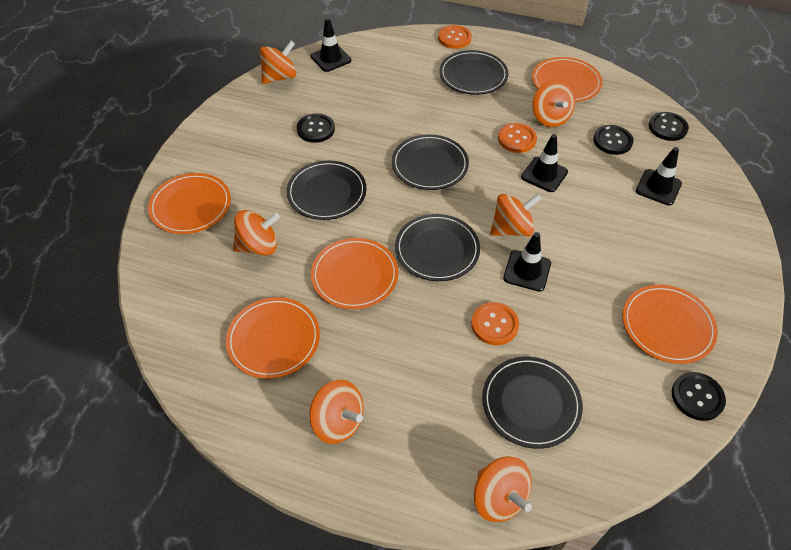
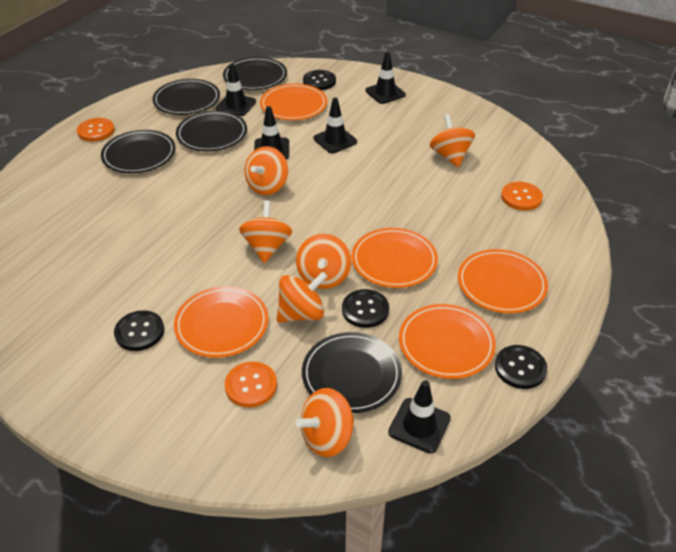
black traffic cone: 4 -> 5

